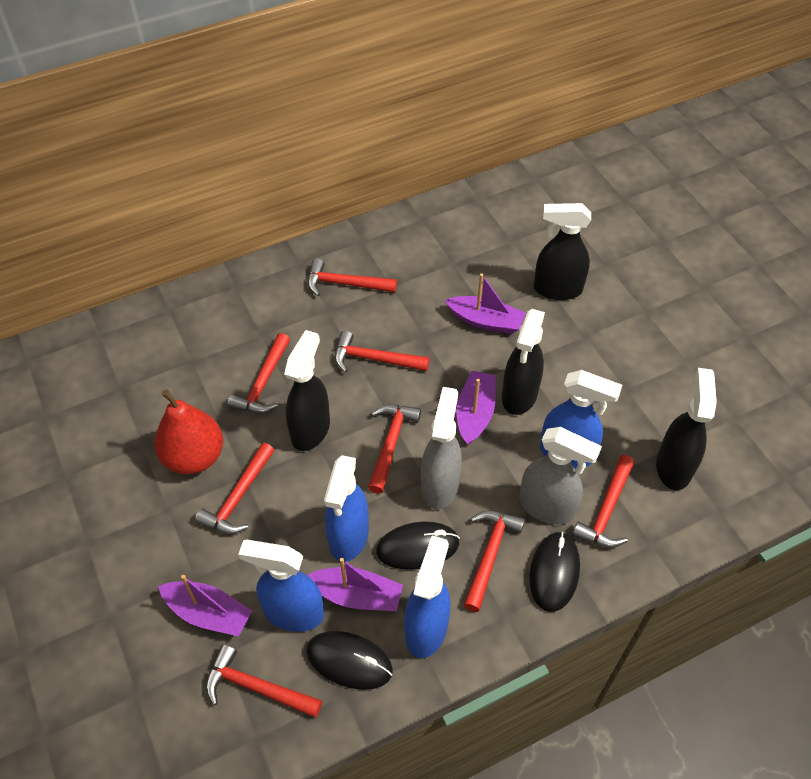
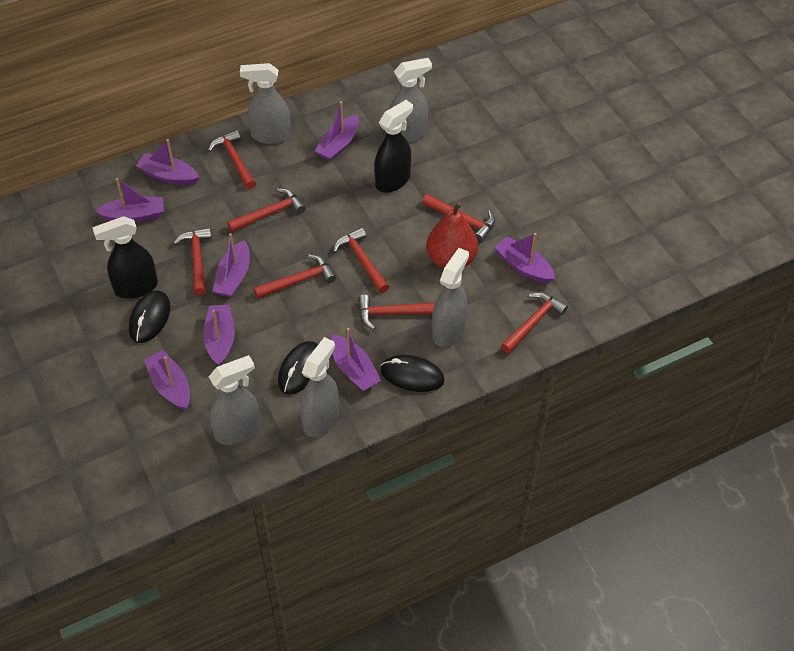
black spray bottle: 4 -> 2
blue spray bottle: 4 -> 0
grey spray bottle: 2 -> 5
purple boat: 4 -> 8

